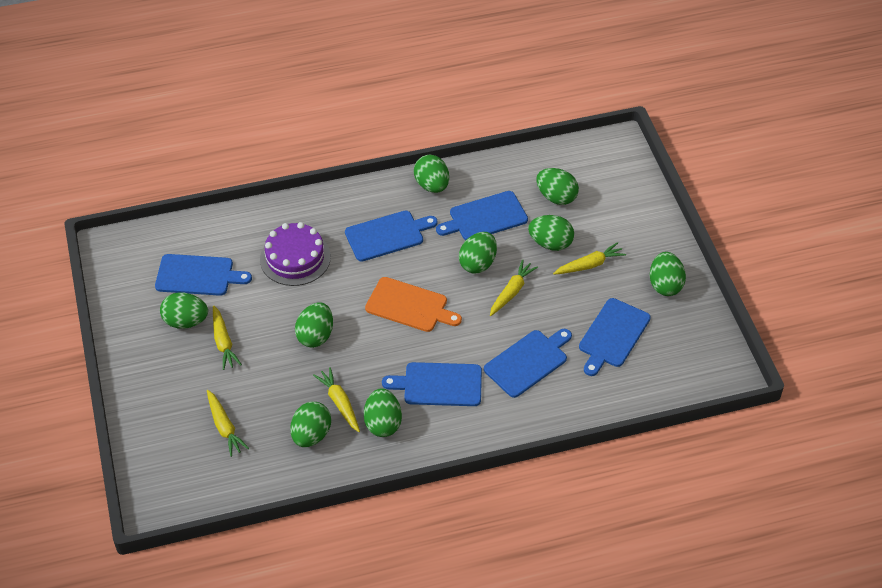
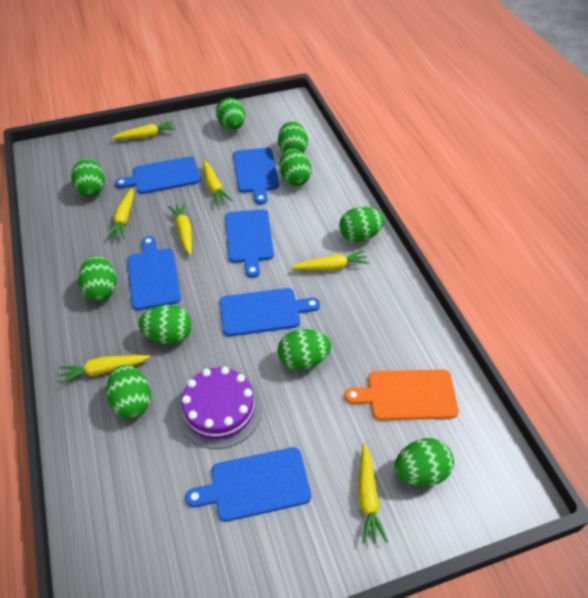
green egg: 9 -> 10
yellow carrot: 5 -> 7

